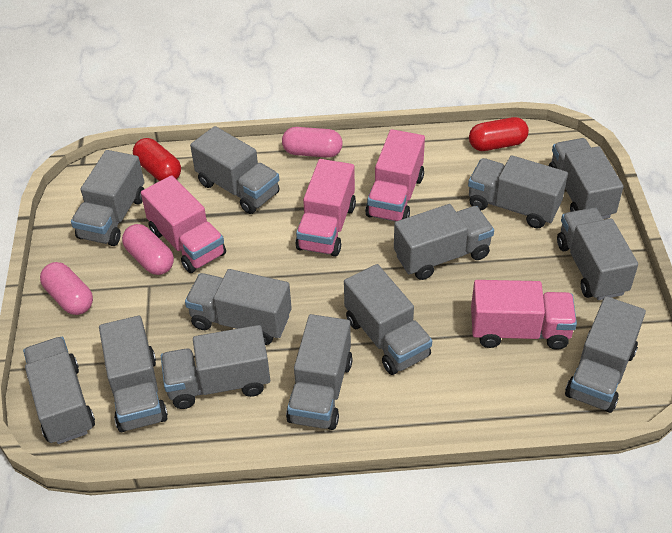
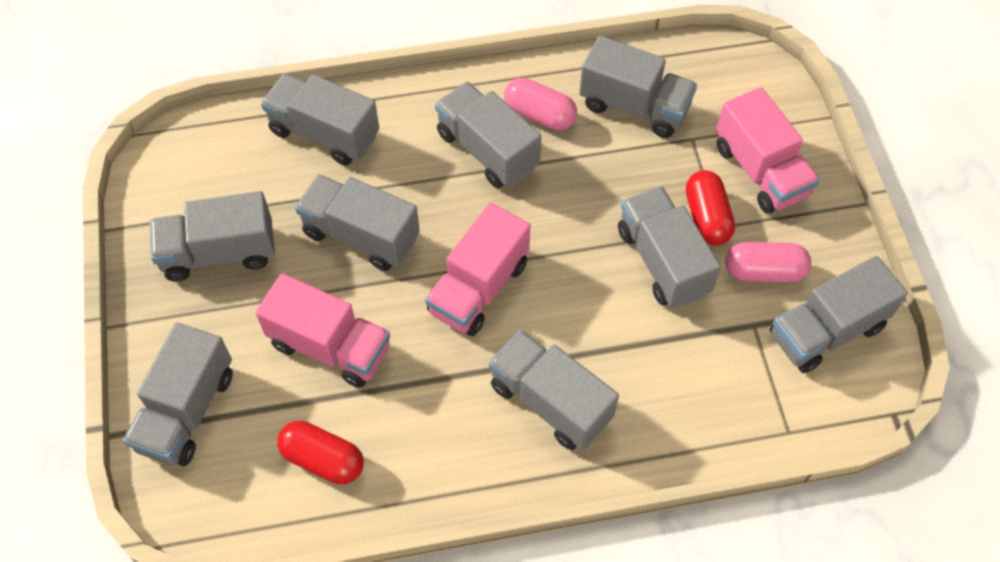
grey truck: 13 -> 9
pink capsule: 3 -> 2
pink truck: 4 -> 3

